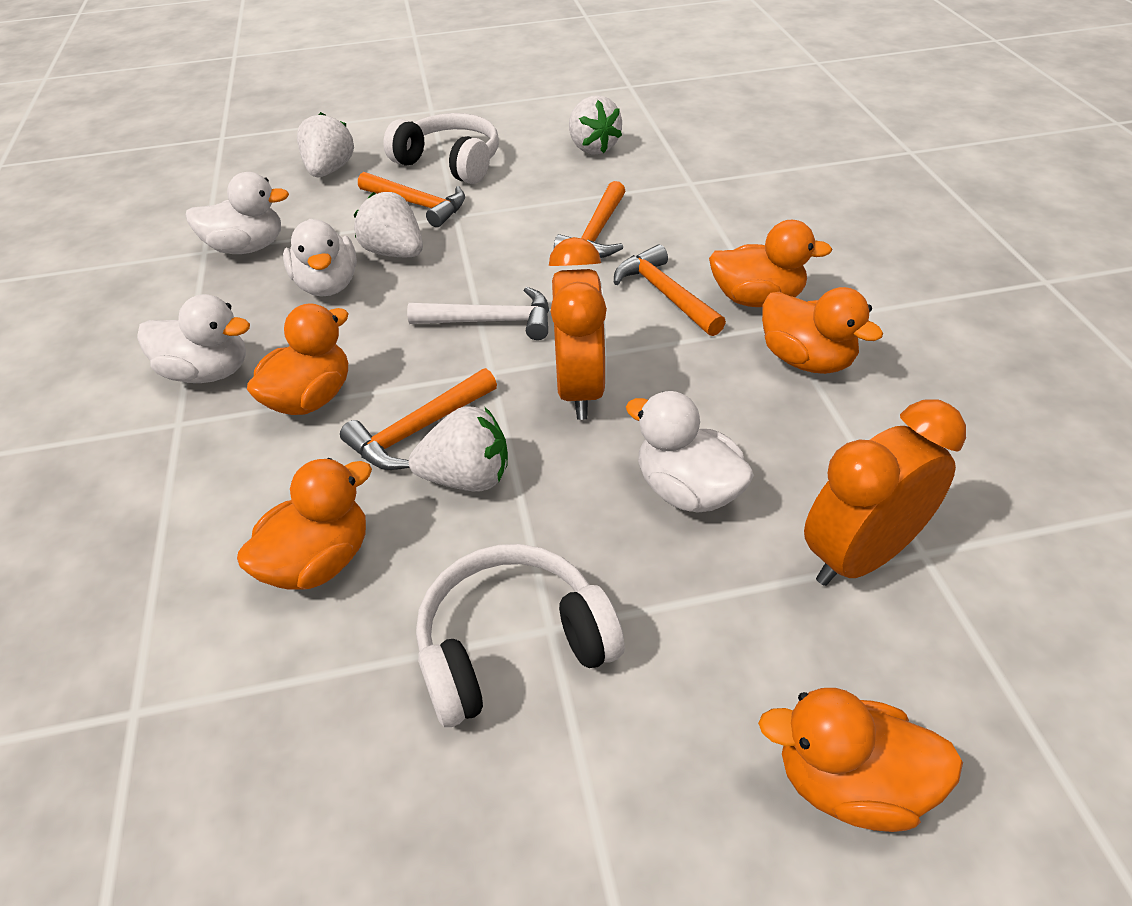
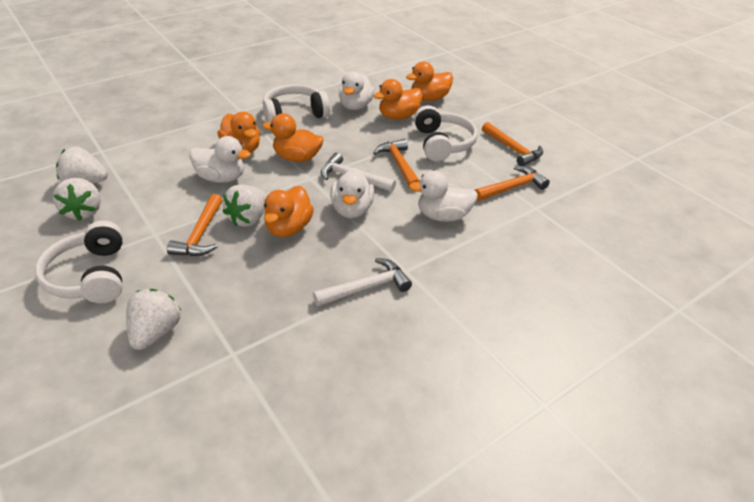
orange clock: 2 -> 0
white hammer: 1 -> 2
white headphones: 2 -> 3

